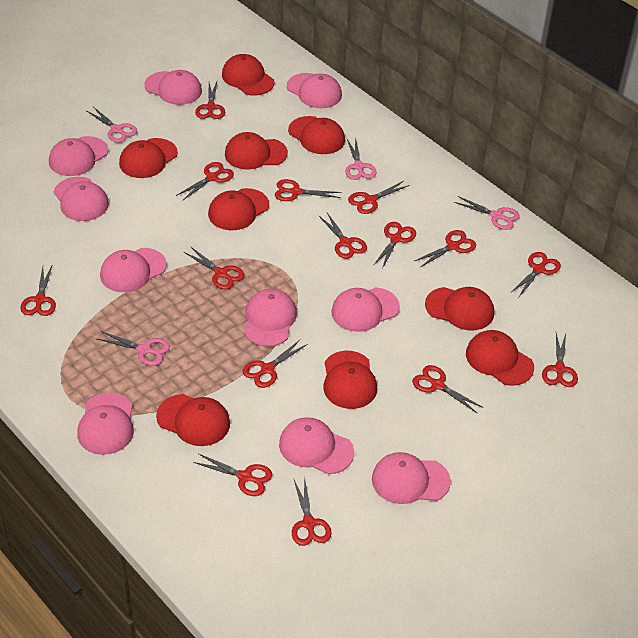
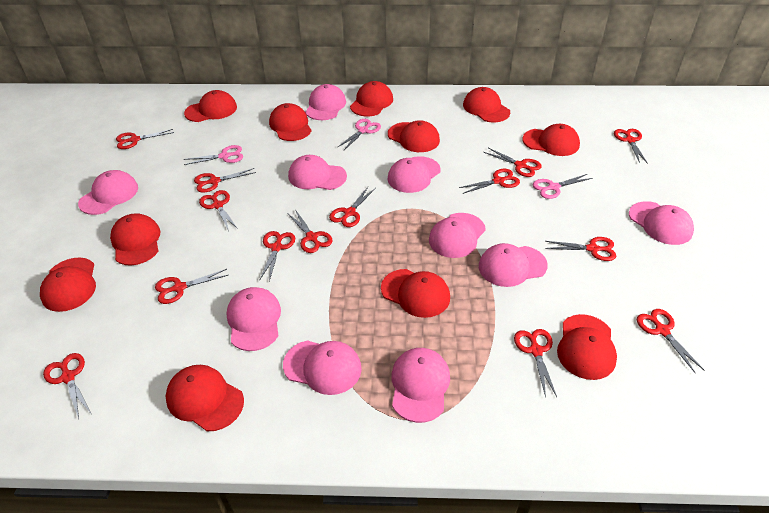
pink scissors: 4 -> 3
red cap: 9 -> 11
red scissors: 15 -> 14

